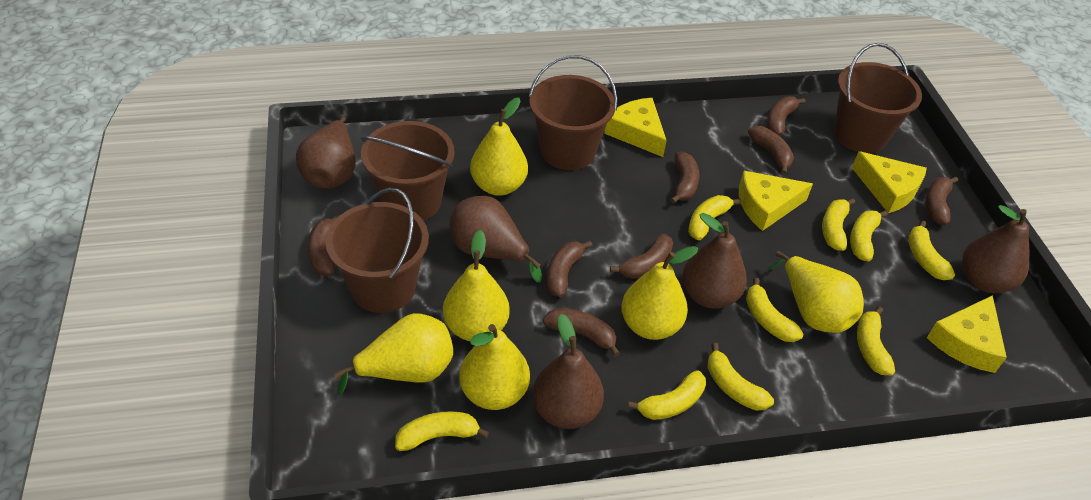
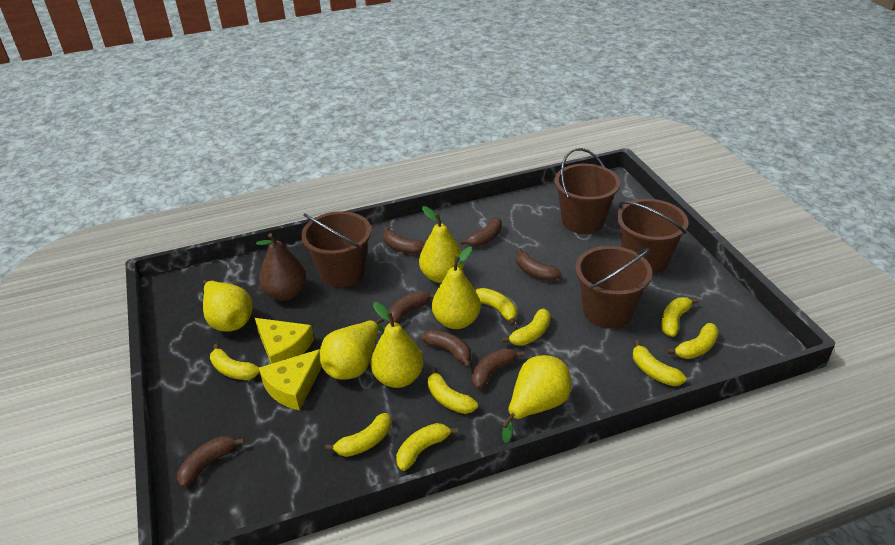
brown banana: 8 -> 7
brown pear: 5 -> 1
yellow cheese: 4 -> 2

